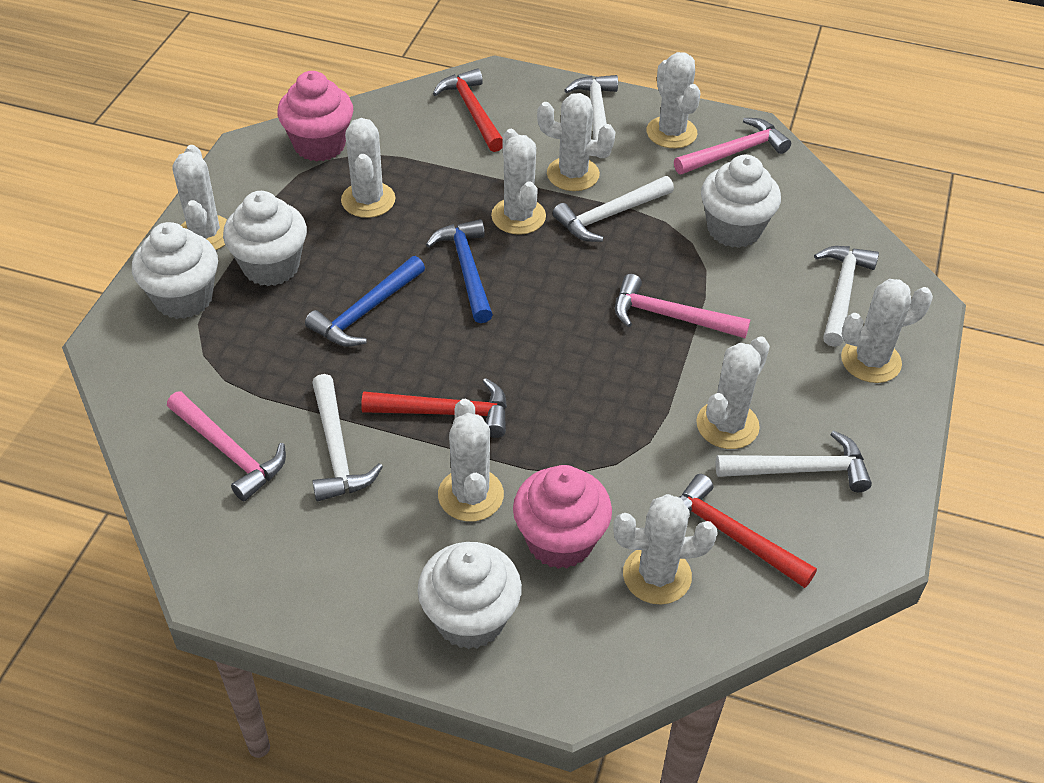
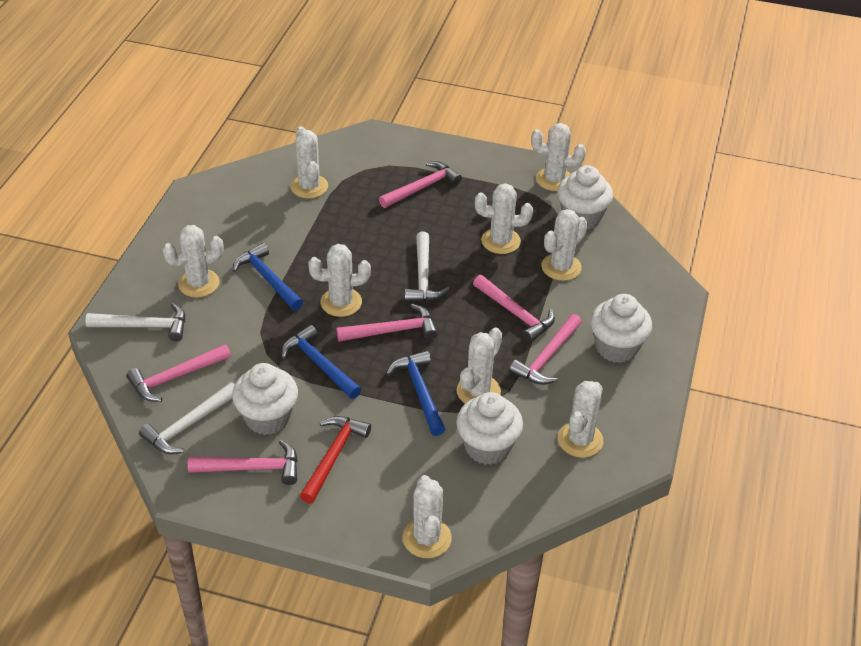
blue hammer: 2 -> 3
pink cupcake: 2 -> 0
pink hammer: 3 -> 6
red hammer: 3 -> 1
white hammer: 5 -> 3

